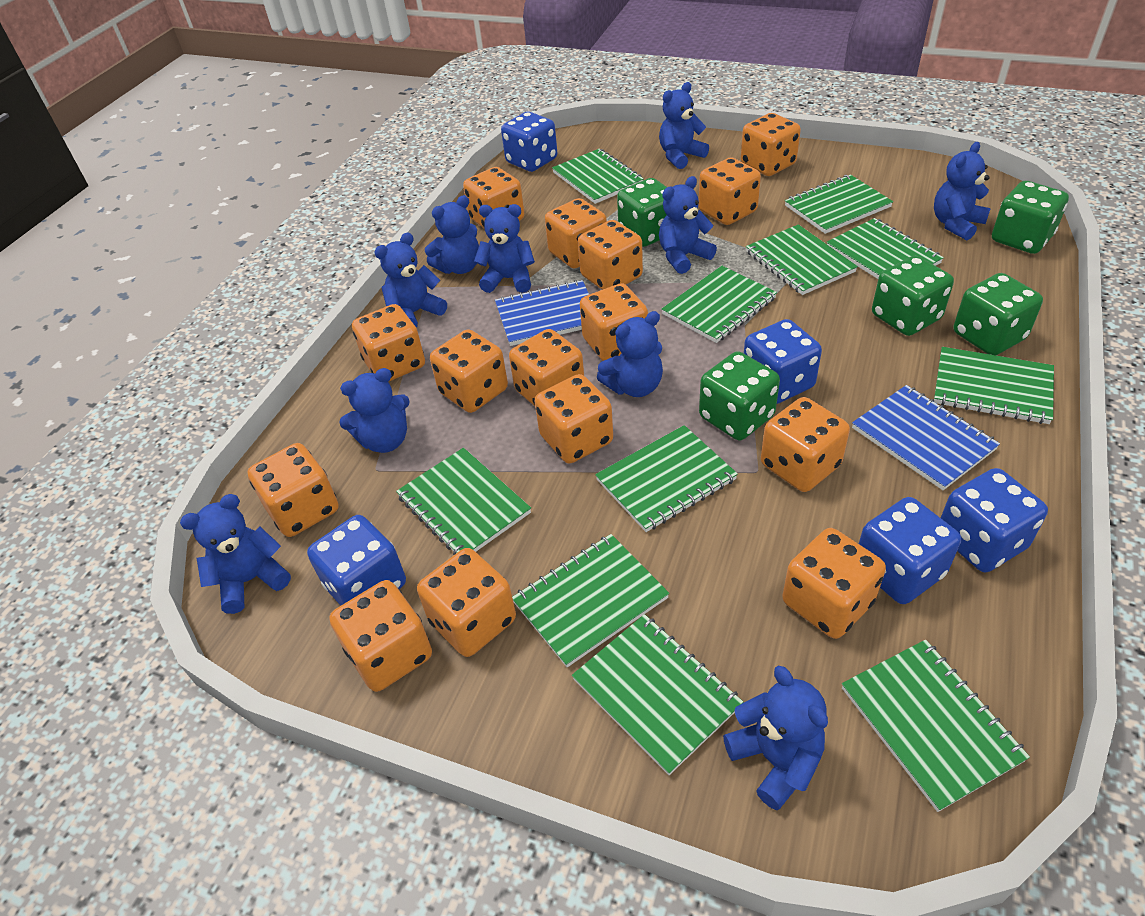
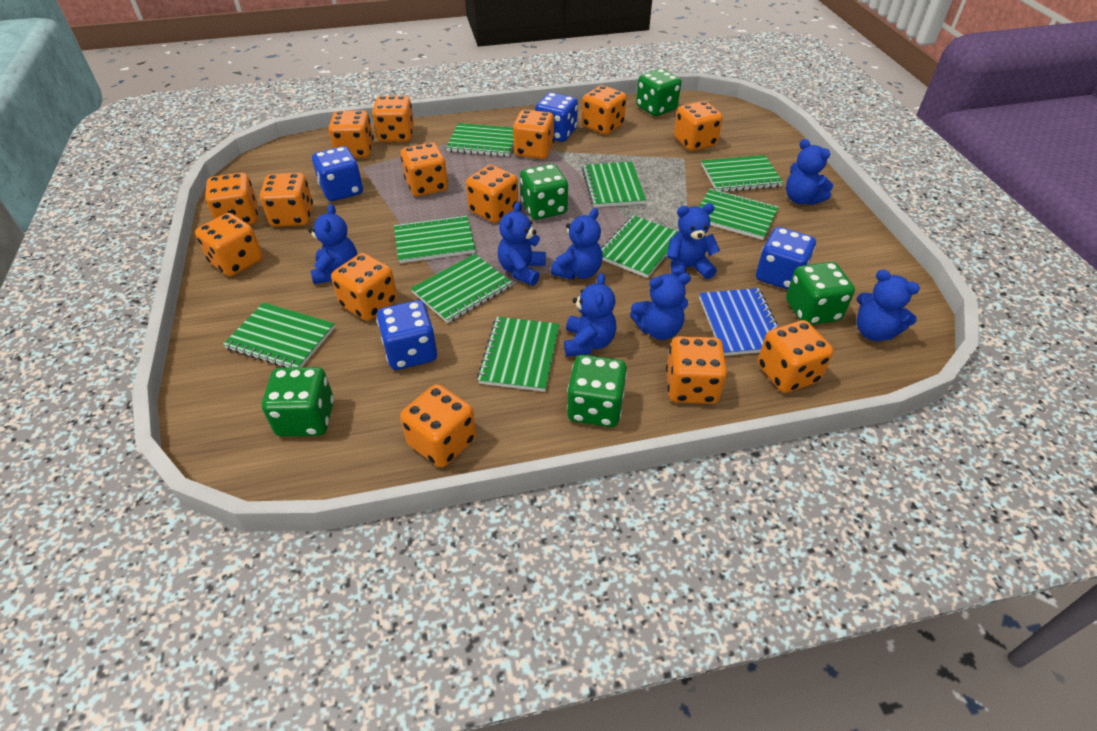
blue dice: 5 -> 4
blue notebook: 2 -> 1
blue teddy bear: 10 -> 8
green notebook: 11 -> 9
orange dice: 15 -> 14

